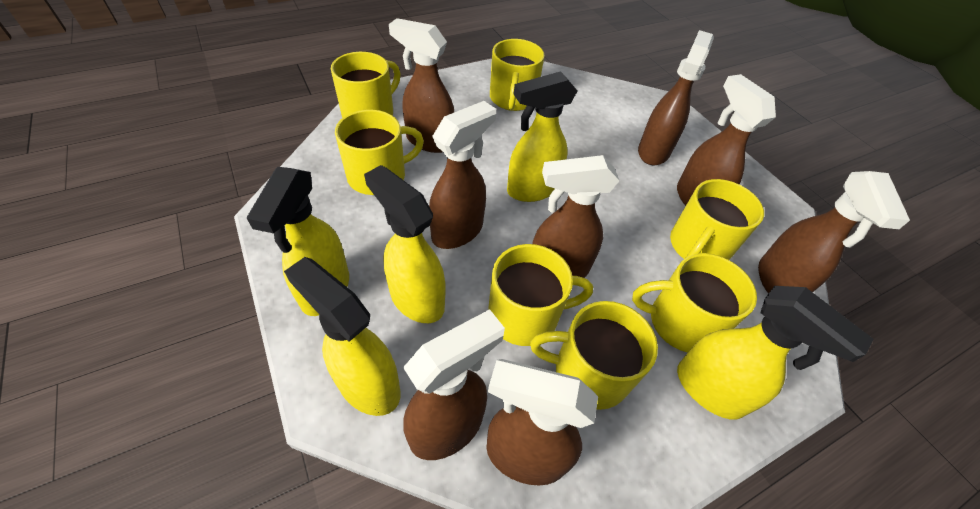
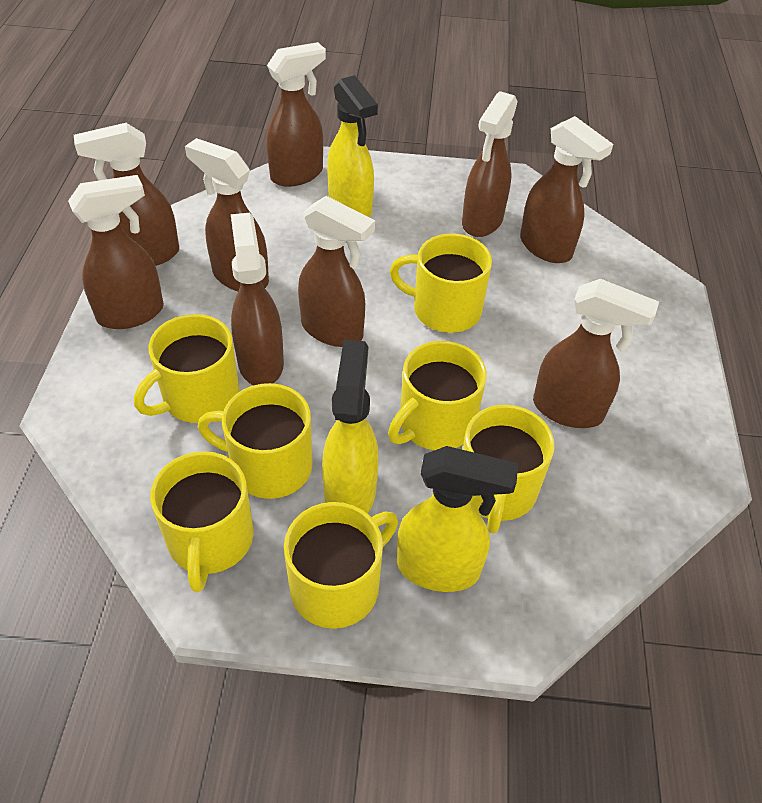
brown spray bottle: 8 -> 9
yellow spray bottle: 5 -> 3

